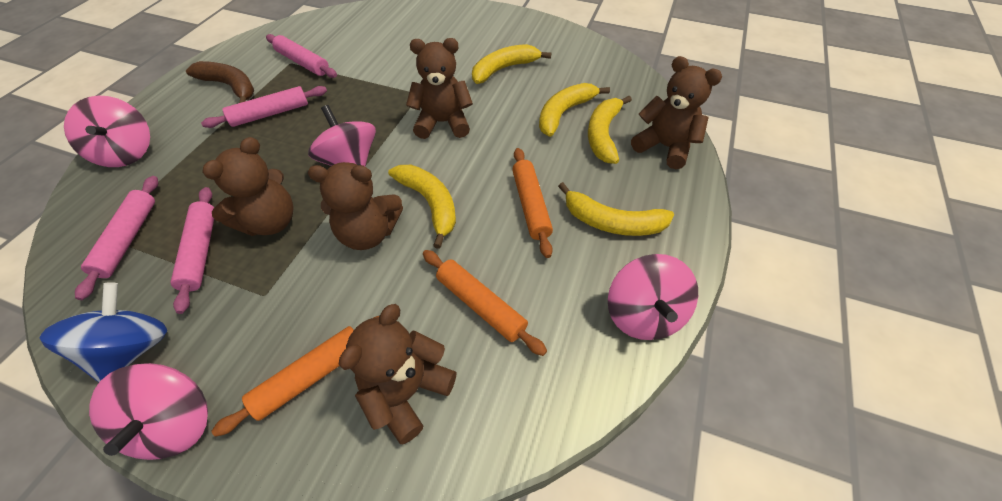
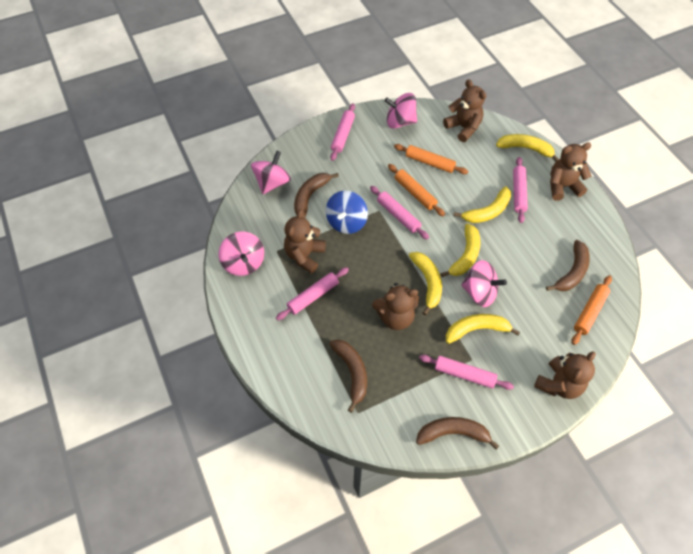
brown banana: 1 -> 4
pink rolling pin: 4 -> 5

